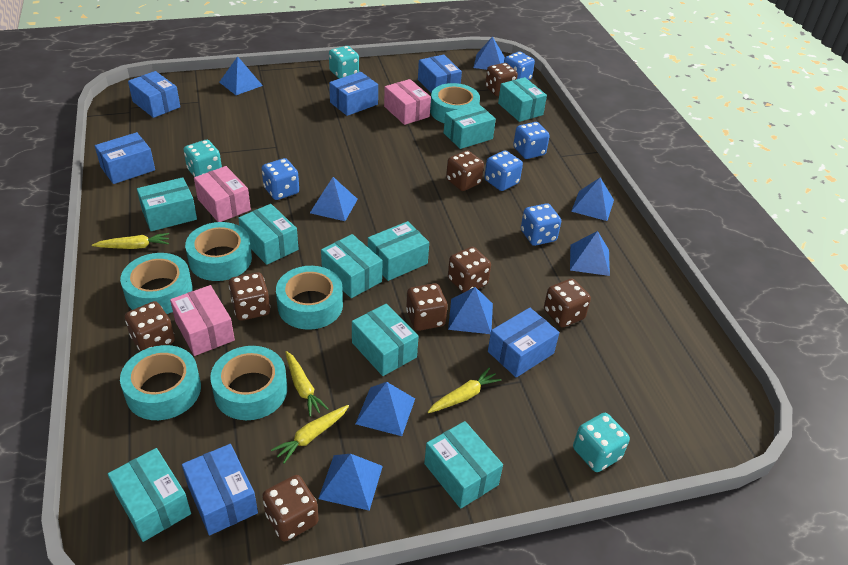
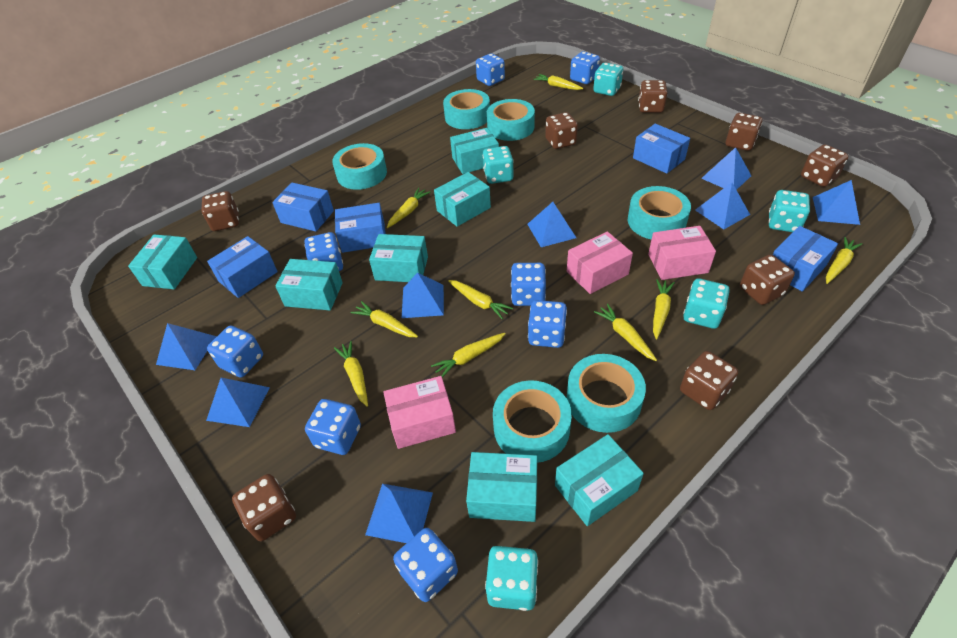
blue box: 6 -> 5
blue dice: 5 -> 8
turquoise box: 9 -> 7
turquoise dice: 3 -> 5
yellow carrot: 4 -> 9

